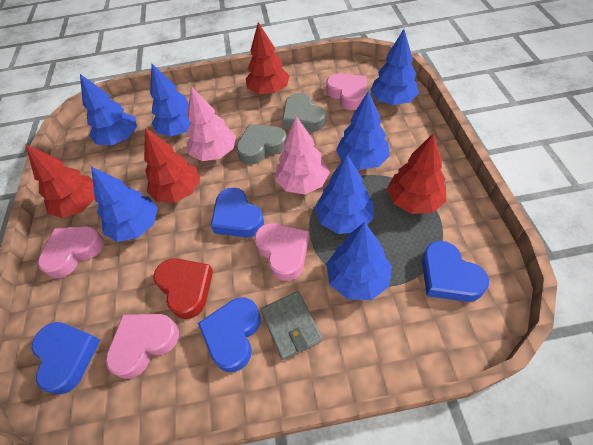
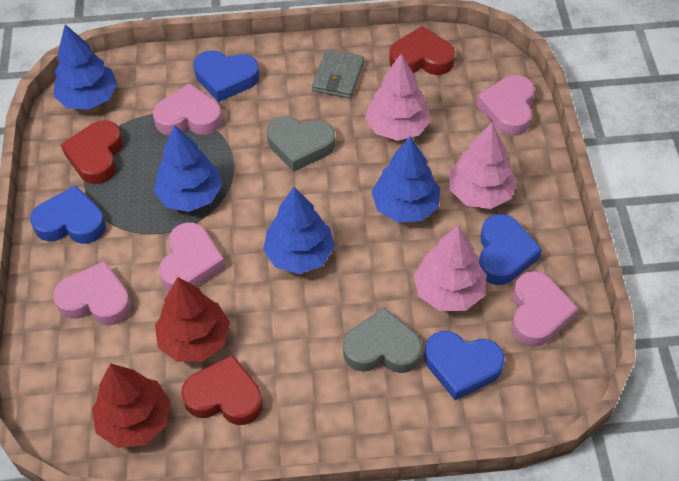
blue tree: 7 -> 4
pink heart: 4 -> 5
pink tree: 2 -> 3
red heart: 1 -> 3
red tree: 4 -> 2

